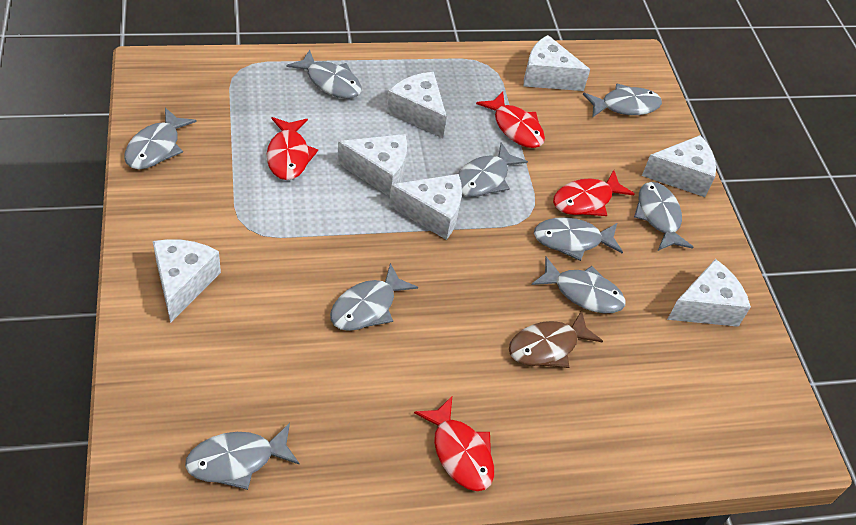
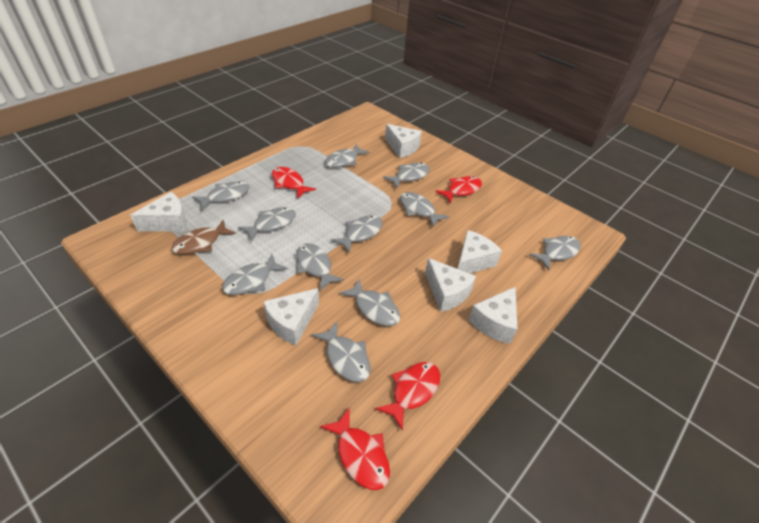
grey fish: 9 -> 11
white cheese: 7 -> 6

